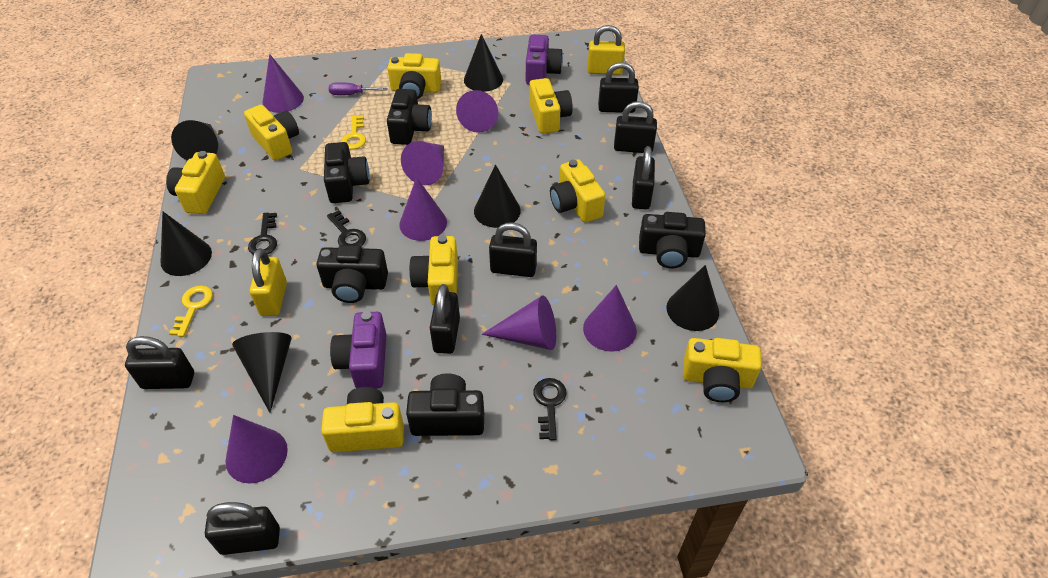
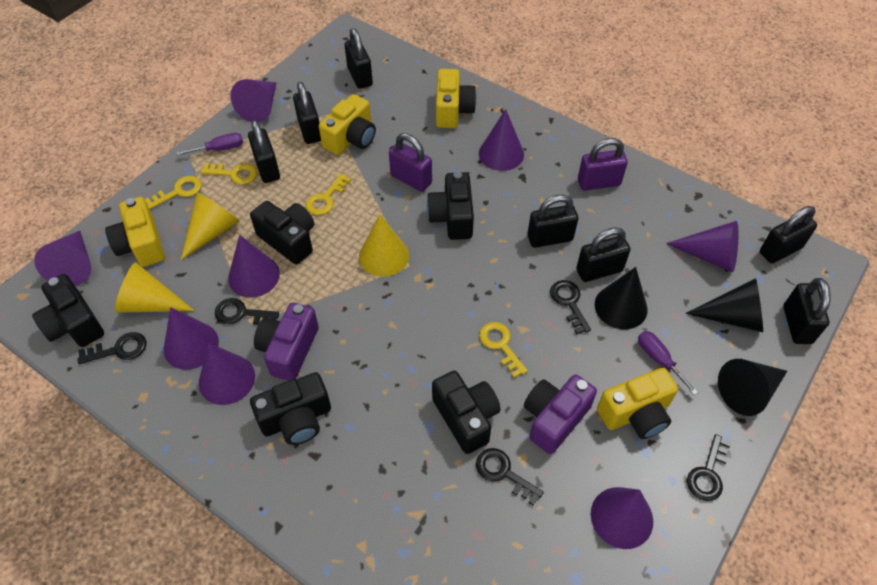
black cone: 6 -> 3
black key: 3 -> 5
purple cone: 7 -> 8
purple padlock: 0 -> 2
purple screwdriver: 1 -> 2
yellow camera: 8 -> 4
yellow cone: 0 -> 3
yellow key: 2 -> 4
yellow padlock: 2 -> 0

